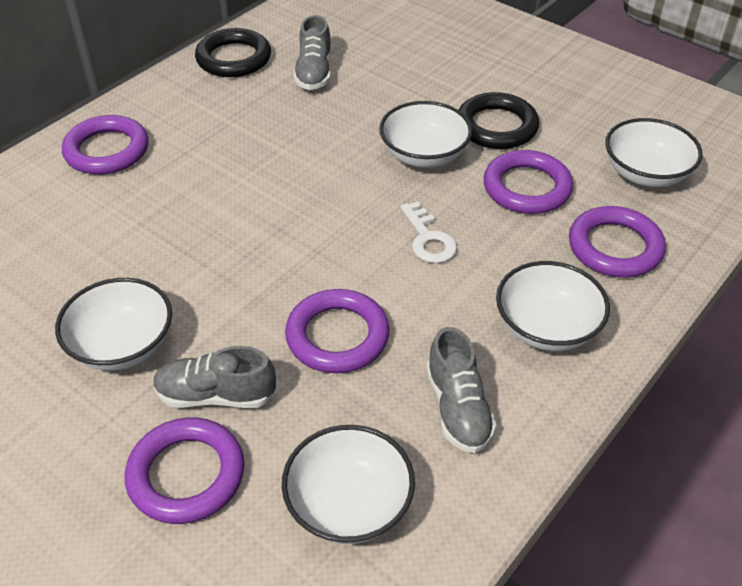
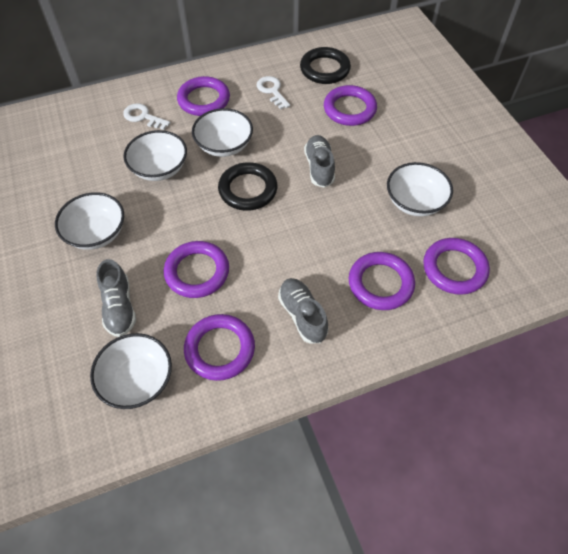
purple ring: 5 -> 6
white key: 1 -> 2

